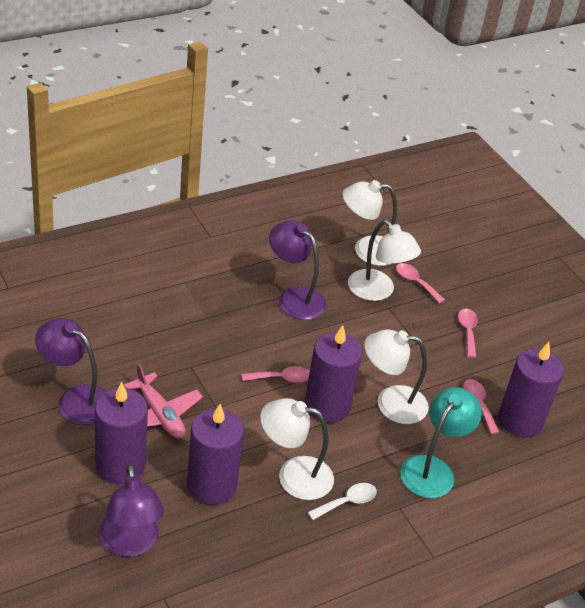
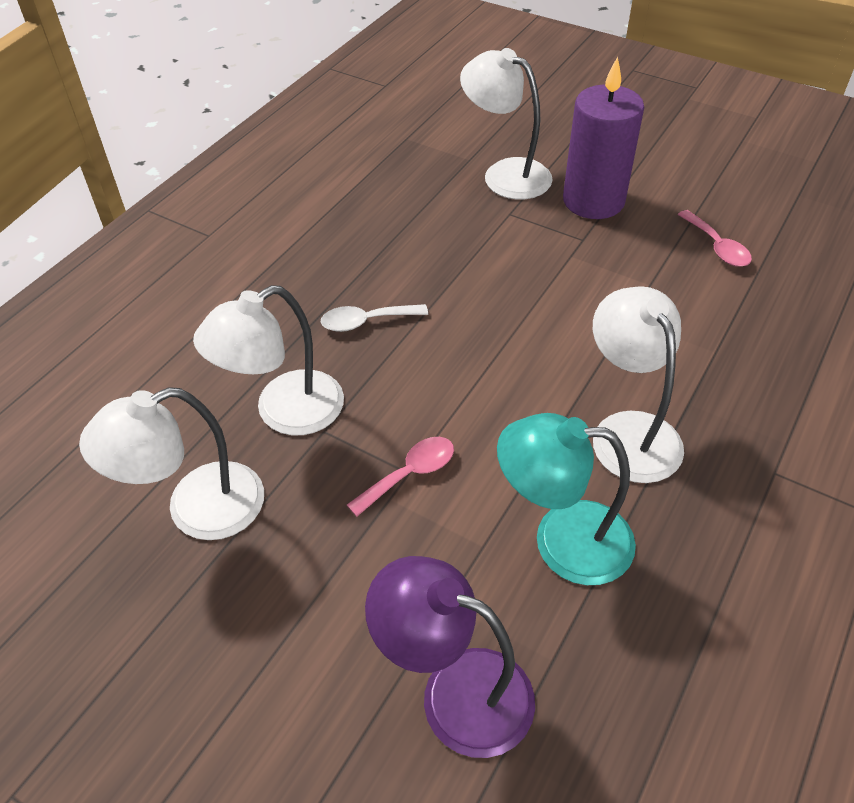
pink plane: 1 -> 0
pink spoon: 4 -> 2
purple candle: 4 -> 1
purple lamp: 3 -> 1

